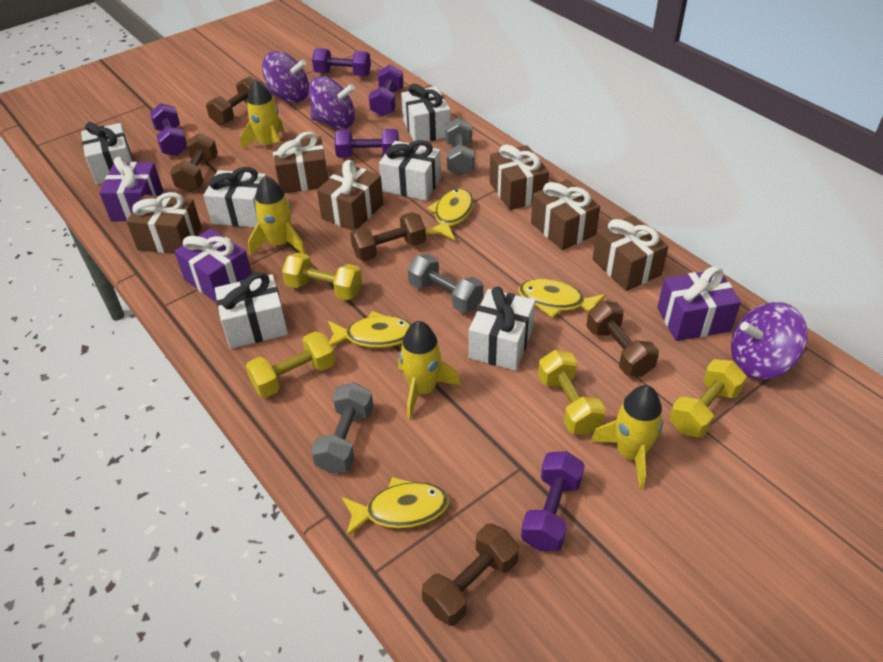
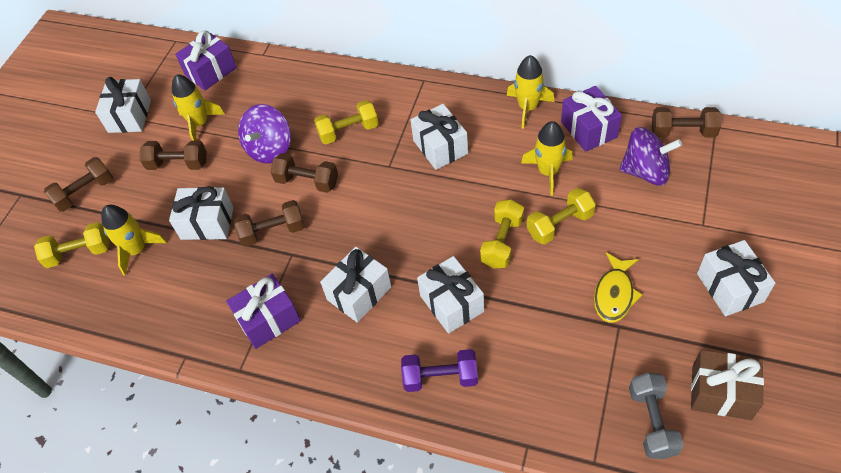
brown gift: 6 -> 1
grey dumbbell: 3 -> 1
purple dumbbell: 5 -> 1
purple spinning top: 3 -> 2
yellow fish: 4 -> 1

